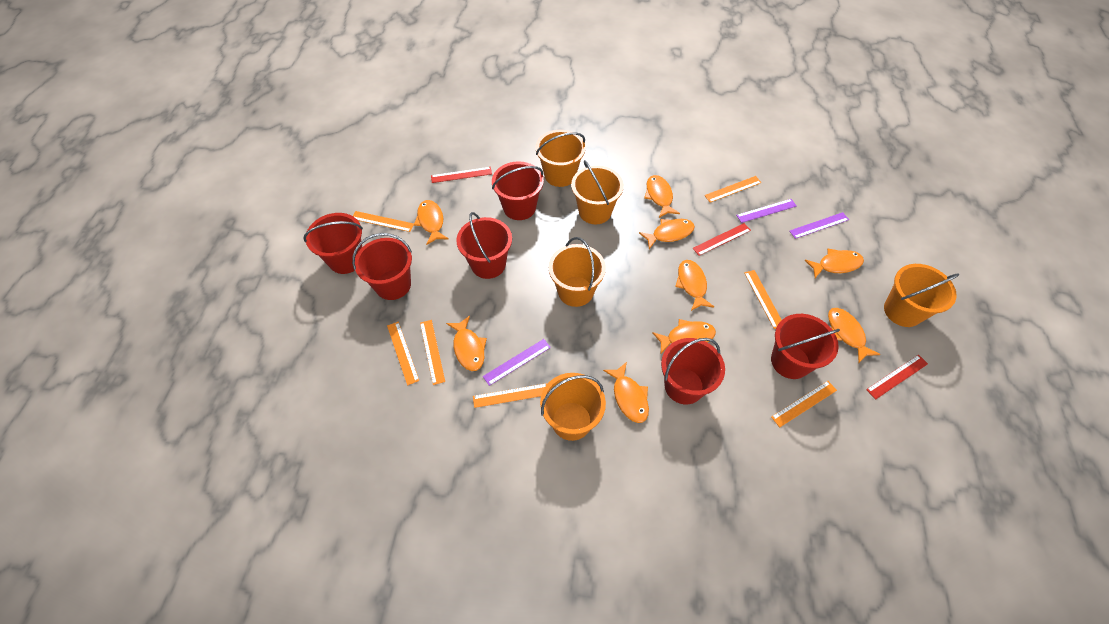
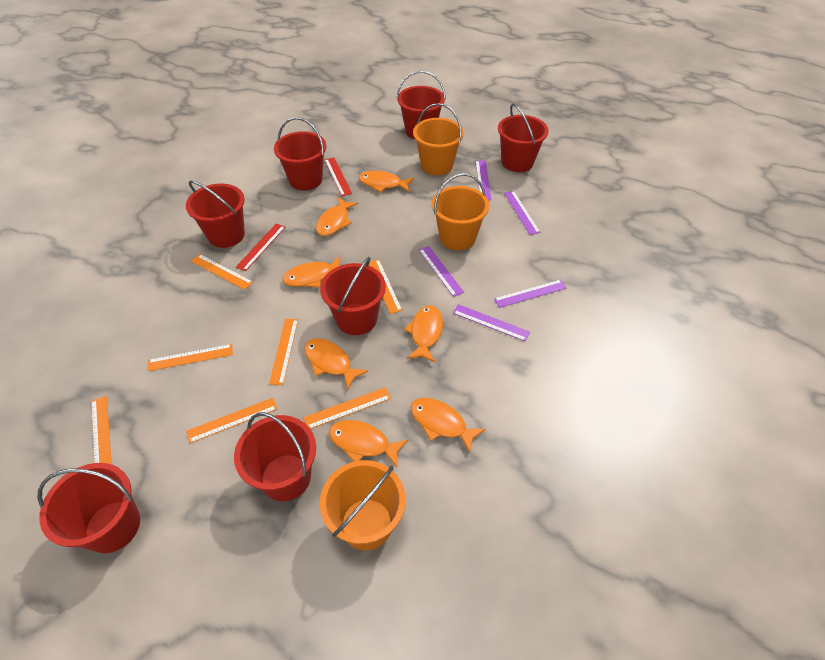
orange bucket: 5 -> 3
orange fish: 9 -> 7
purple ruler: 3 -> 5
red bucket: 6 -> 7
red ruler: 3 -> 2

